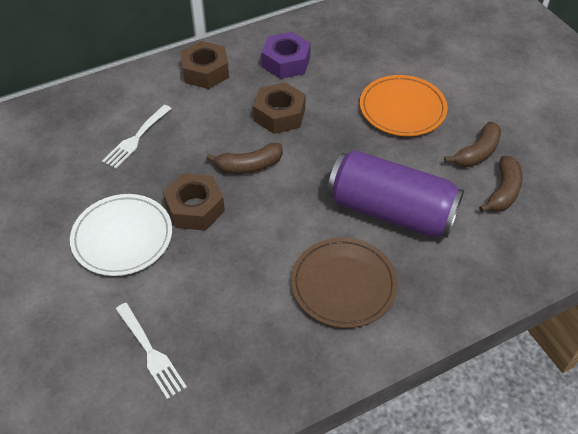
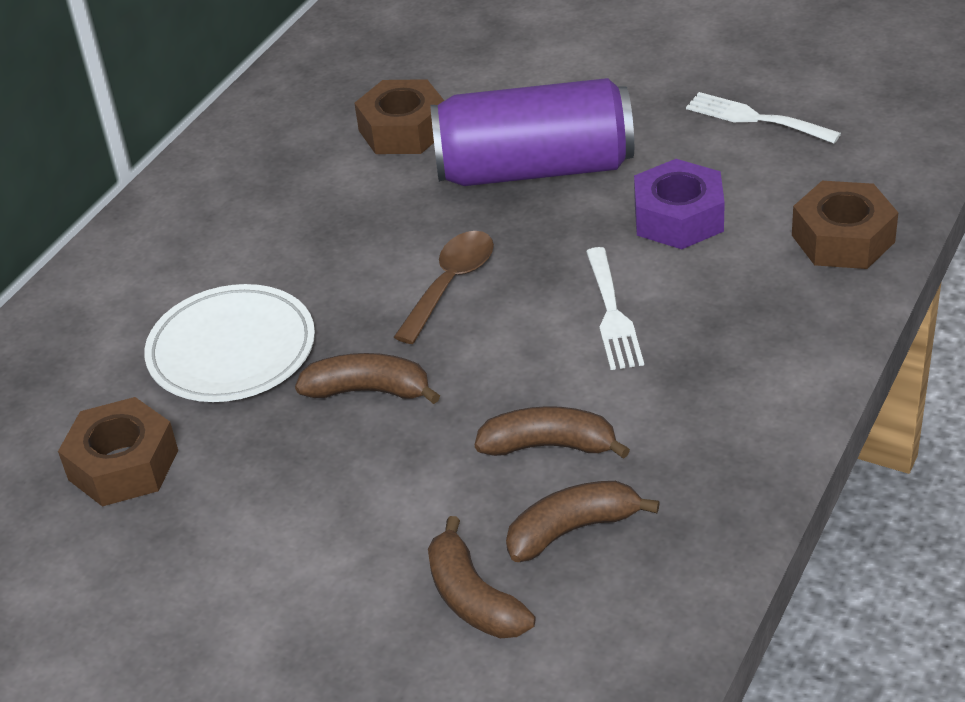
brown banana: 3 -> 4
brown plate: 1 -> 0
brown spoon: 0 -> 1
orange plate: 1 -> 0

